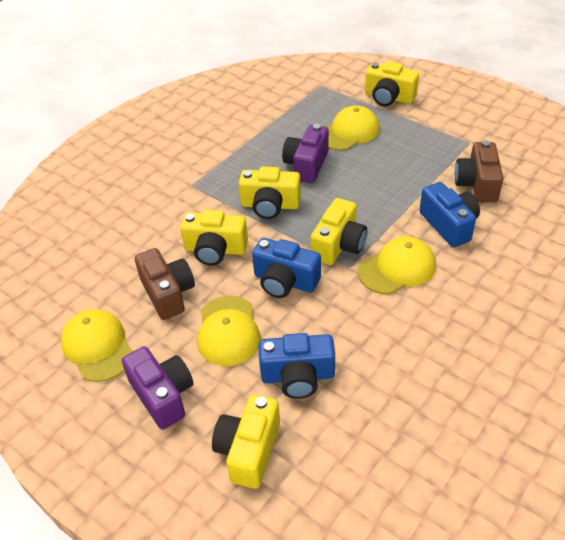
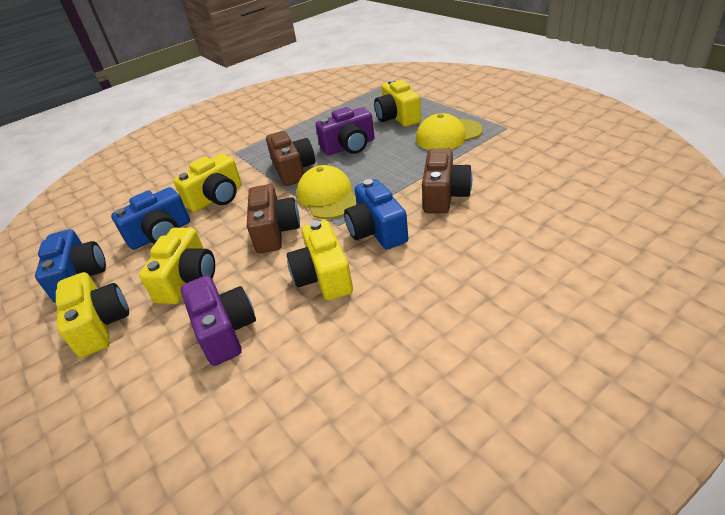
brown camera: 2 -> 3
yellow cap: 4 -> 2

